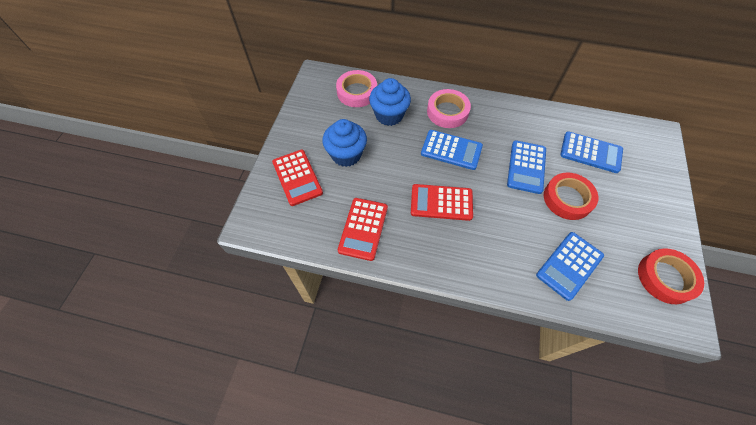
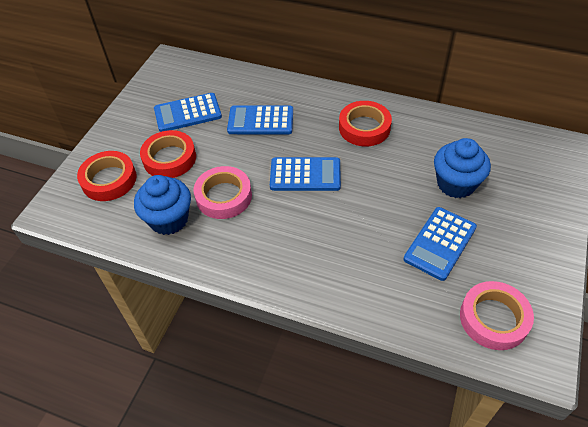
red calculator: 3 -> 0
red tape: 2 -> 3

